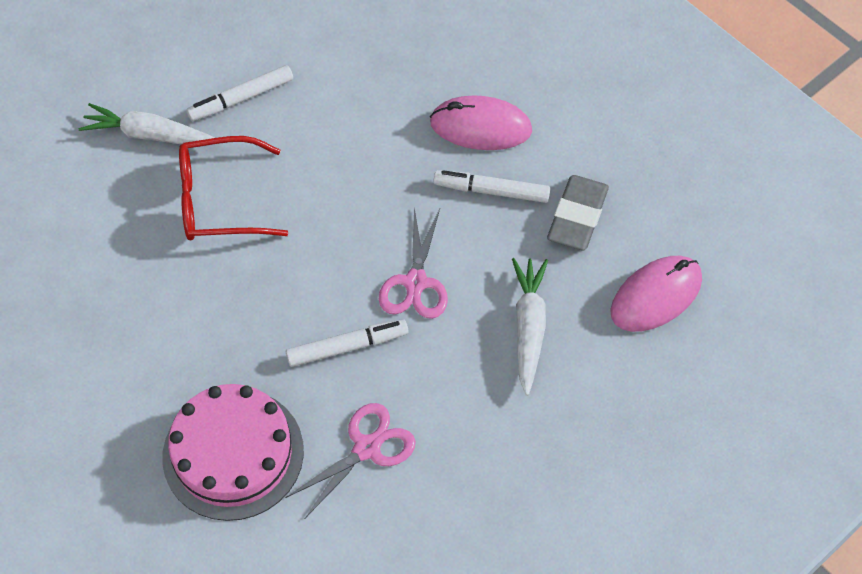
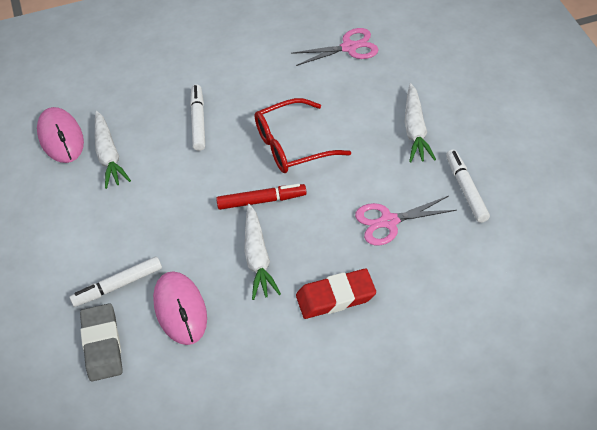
pink cake: 1 -> 0
red eraser: 0 -> 1
red marker: 0 -> 1
white carrot: 2 -> 3

